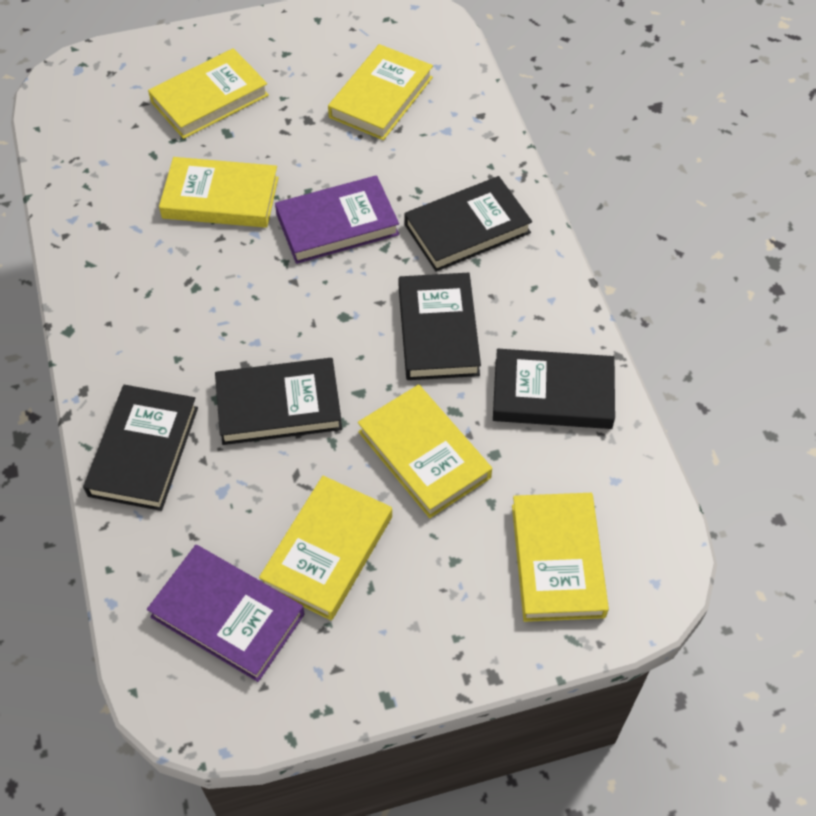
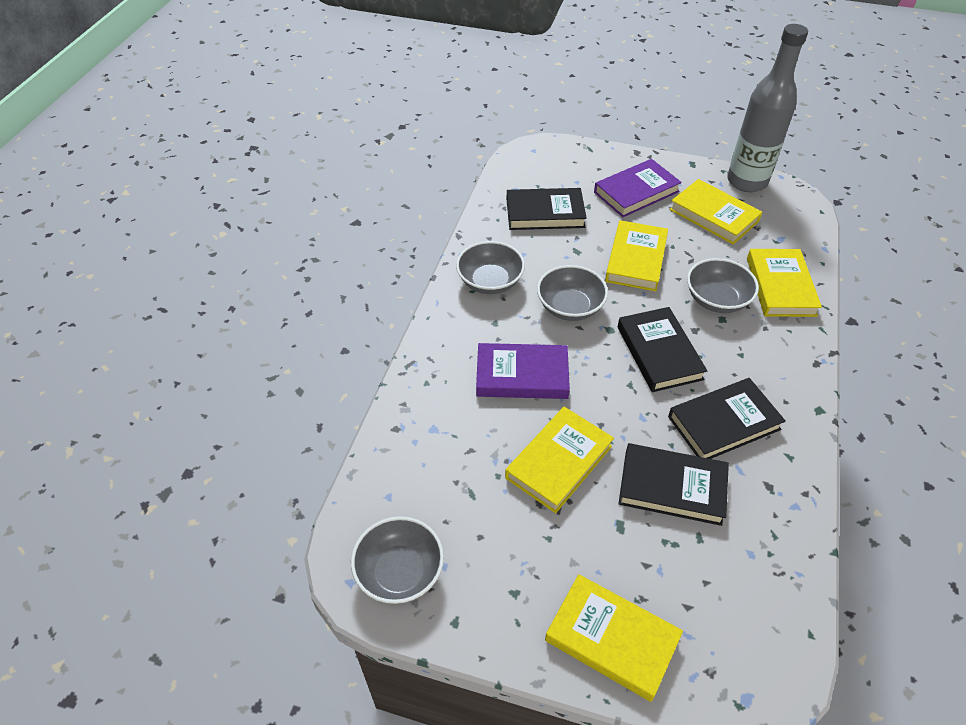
black book: 5 -> 4
grey bottle: 0 -> 1
grey bowl: 0 -> 4
yellow book: 6 -> 5

